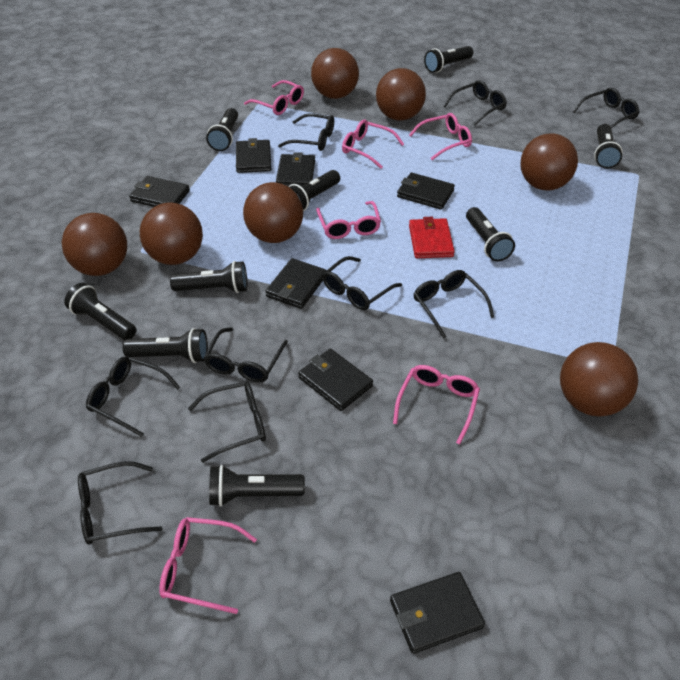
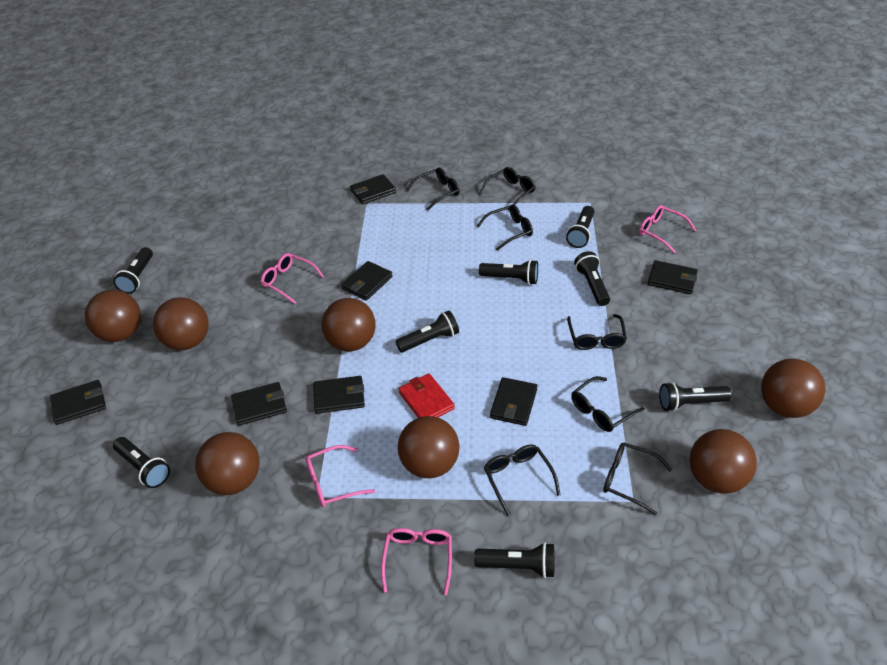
black flashlight: 9 -> 8
black glasses: 9 -> 7
pink glasses: 6 -> 4

